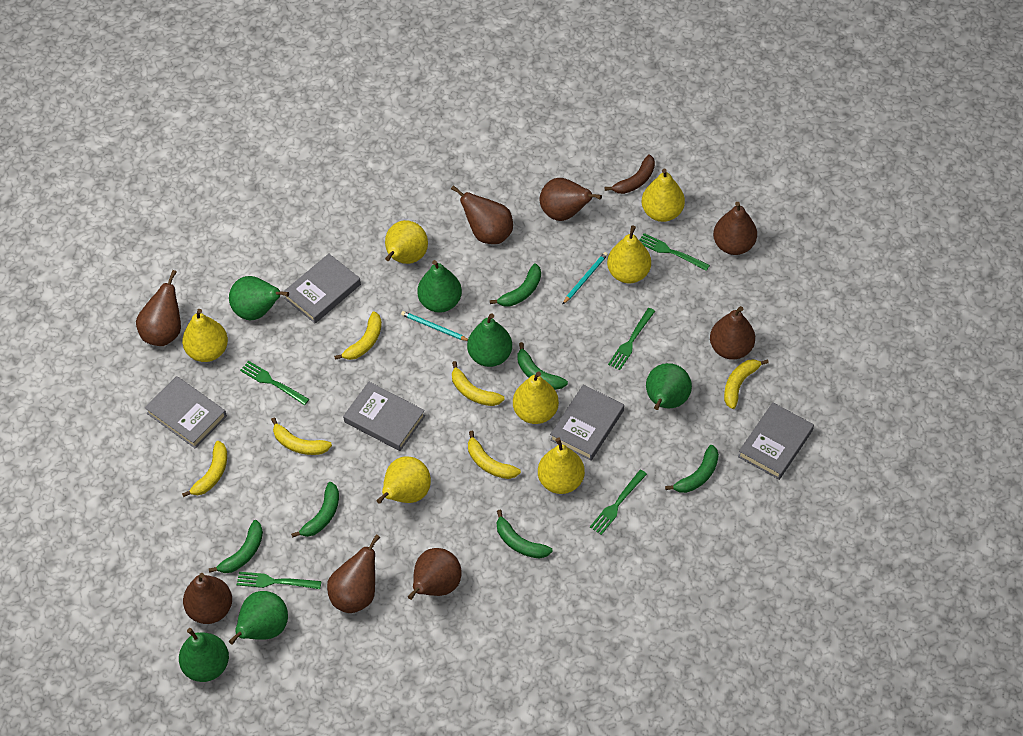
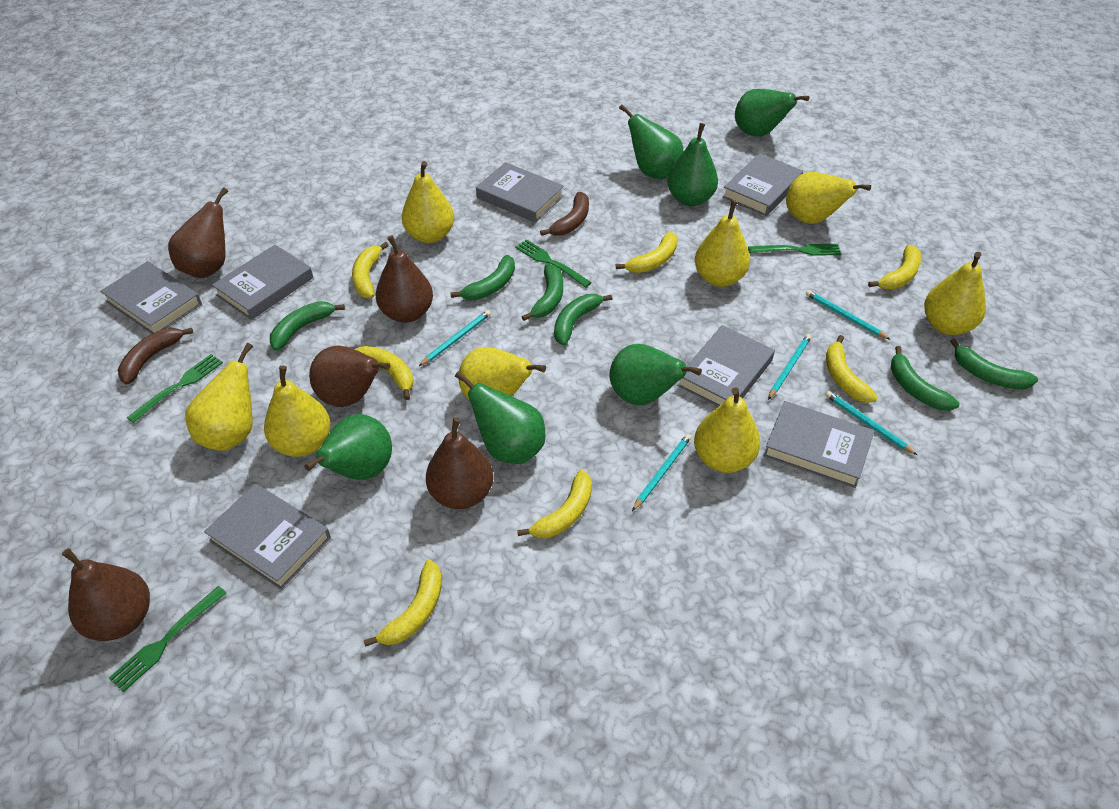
brown banana: 1 -> 2
brown pear: 8 -> 5
green fork: 5 -> 4
grey book: 5 -> 7
turquoise pencil: 2 -> 5
yellow banana: 6 -> 7
yellow pear: 7 -> 8

